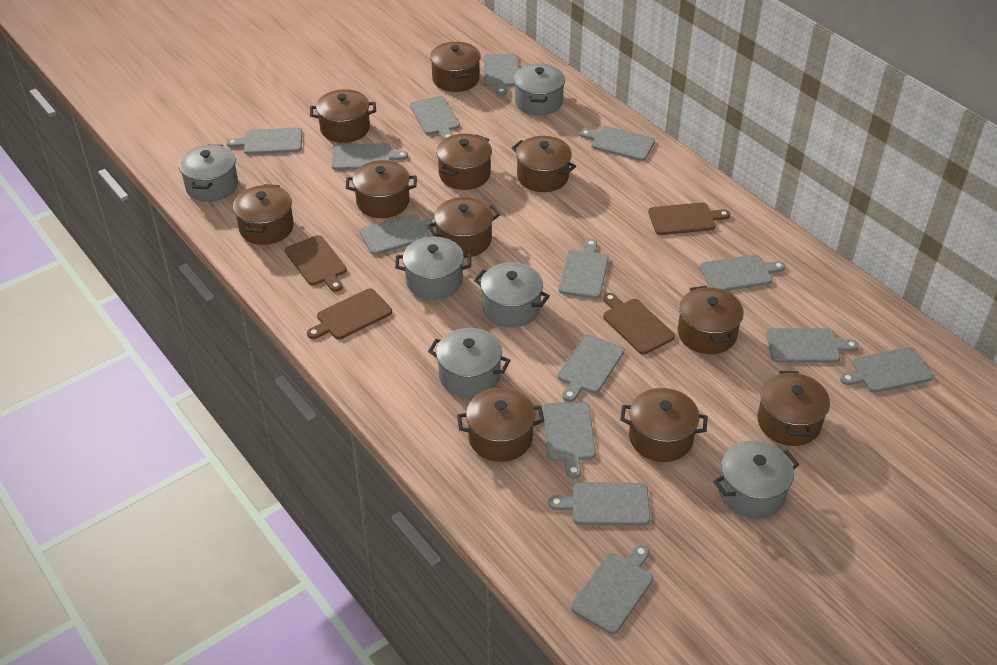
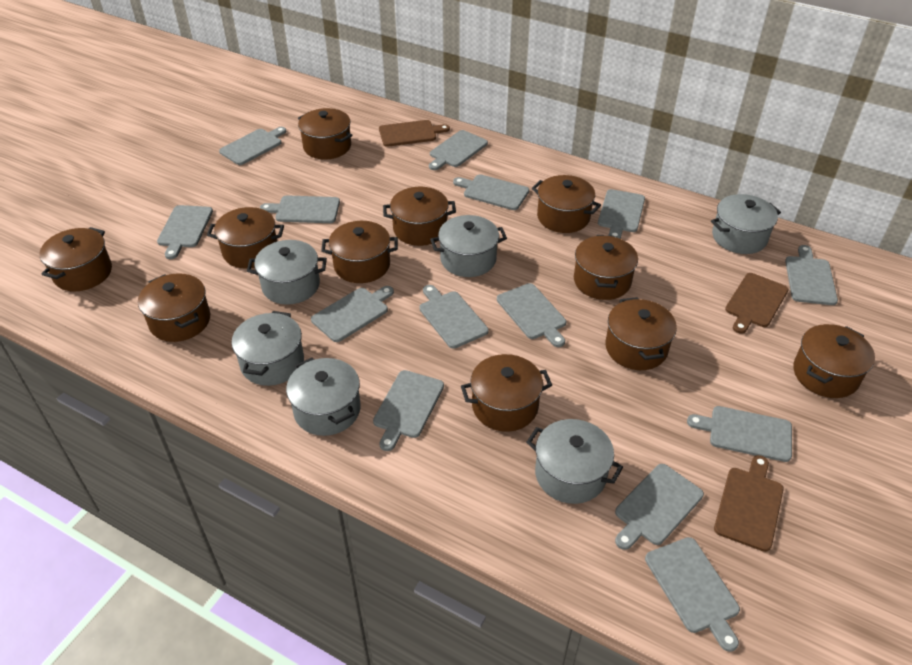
brown cutting board: 4 -> 3

